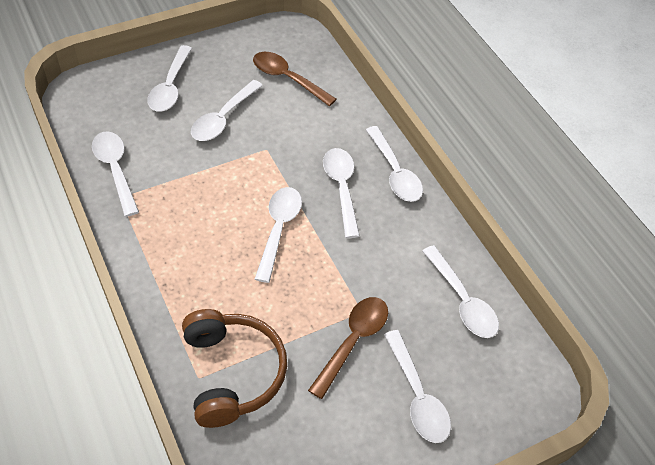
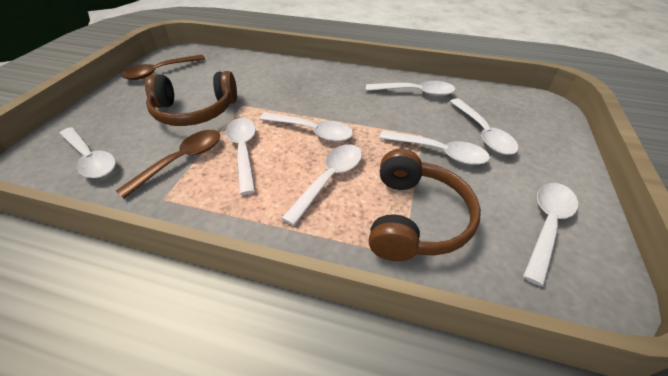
brown headphones: 1 -> 2

